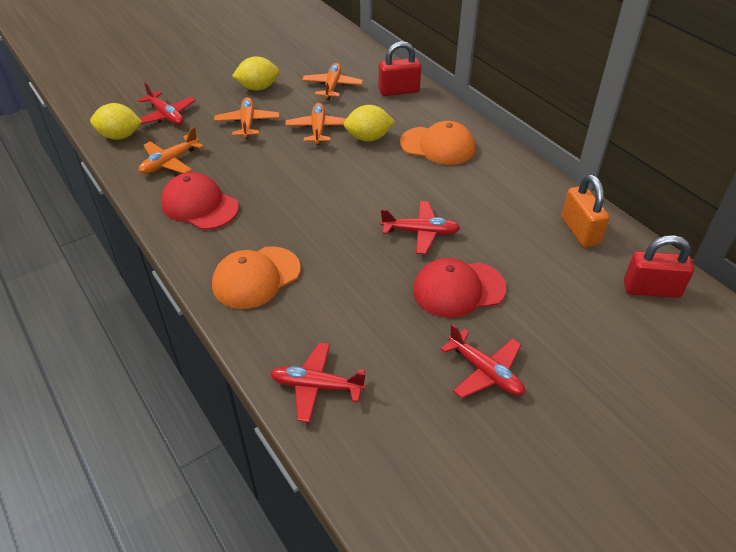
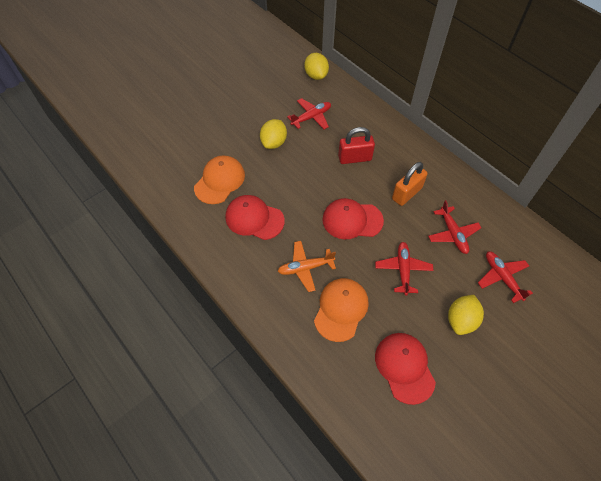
orange plane: 4 -> 1
red cap: 2 -> 3
red padlock: 2 -> 1

